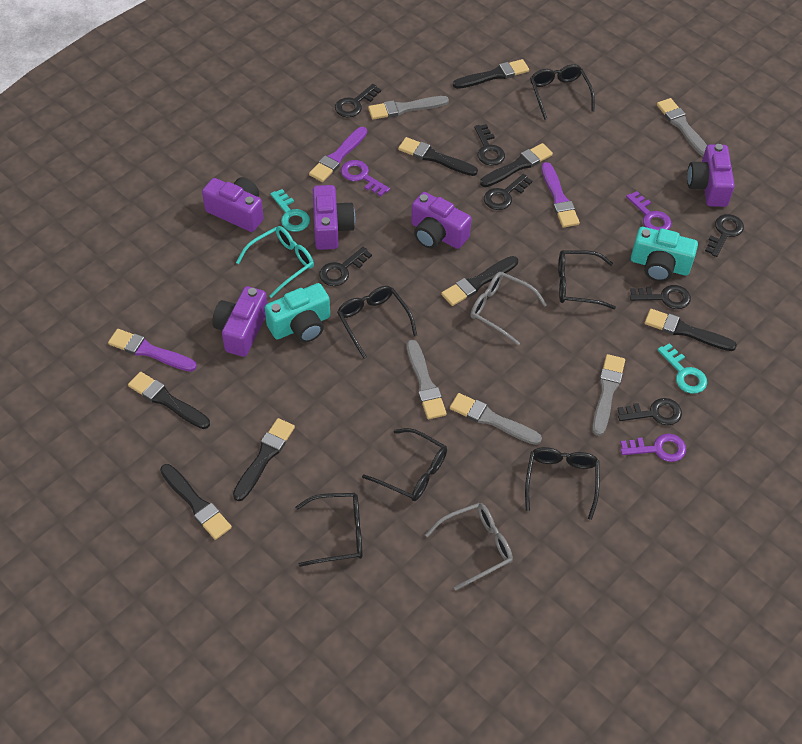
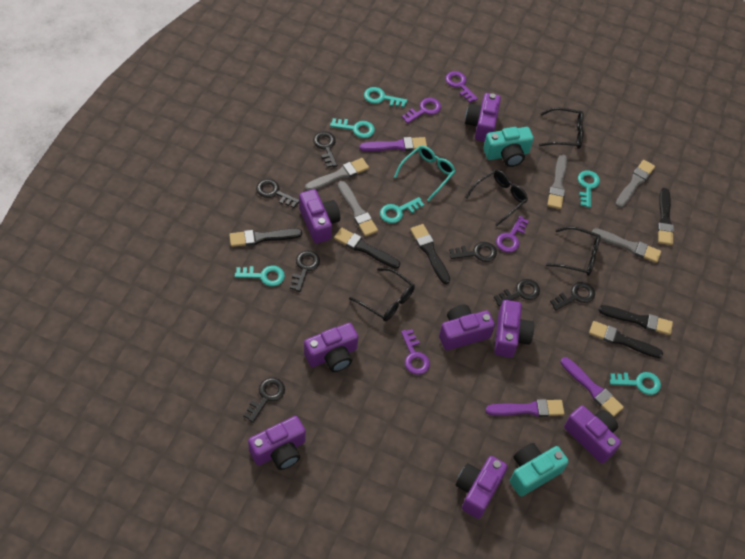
black brush: 8 -> 6
black glasses: 6 -> 4
grey glasses: 2 -> 0
purple camera: 5 -> 8
purple key: 3 -> 4
turquoise key: 2 -> 6

